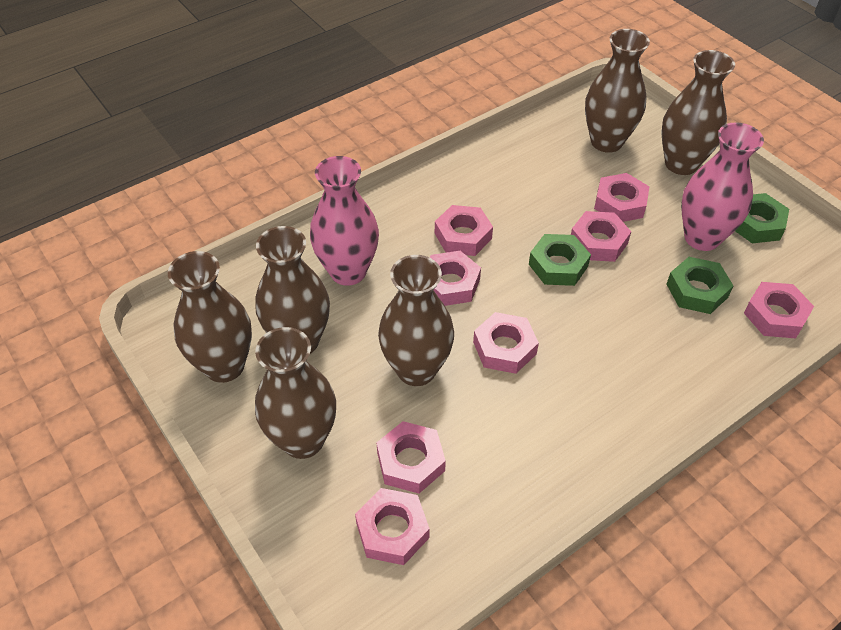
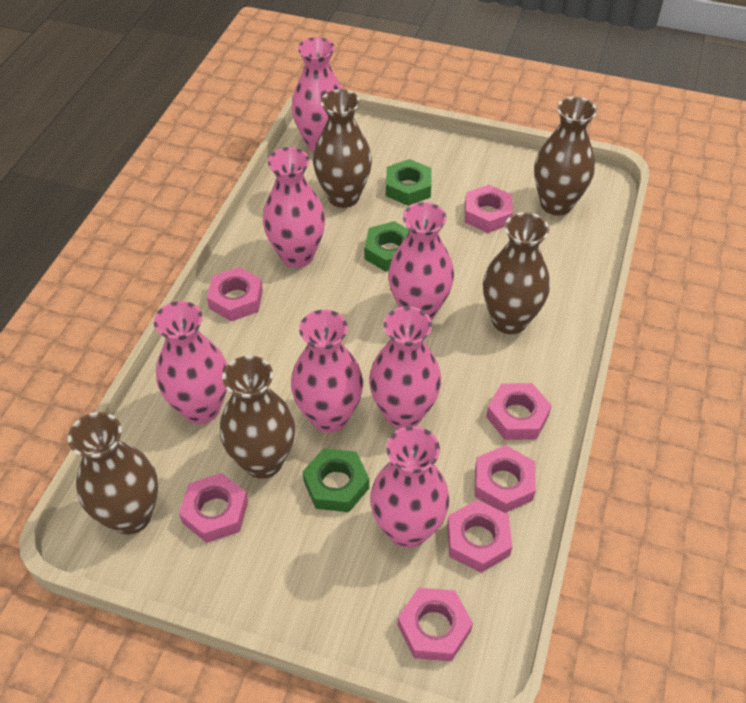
brown vase: 6 -> 5
pink nut: 8 -> 7
pink vase: 2 -> 7

